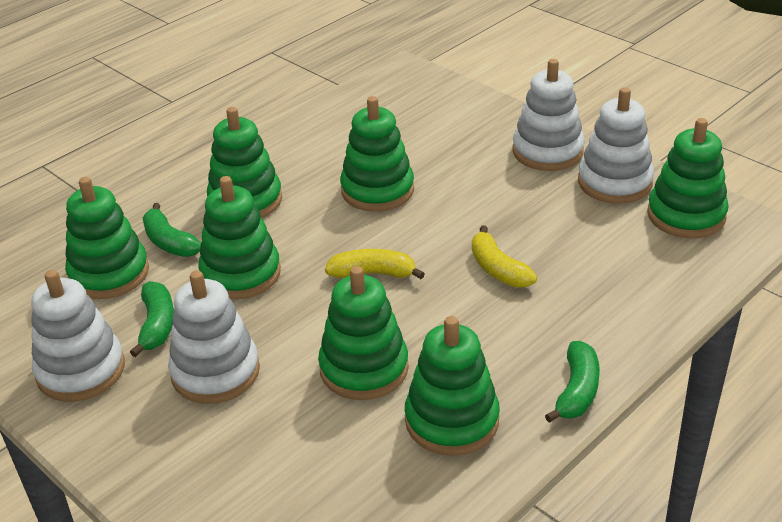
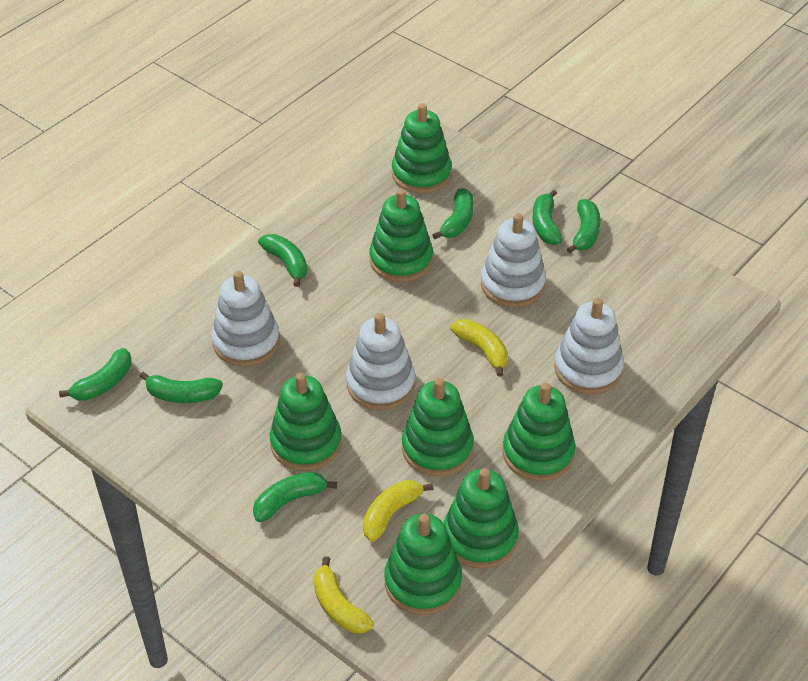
green banana: 3 -> 7
yellow banana: 2 -> 3

